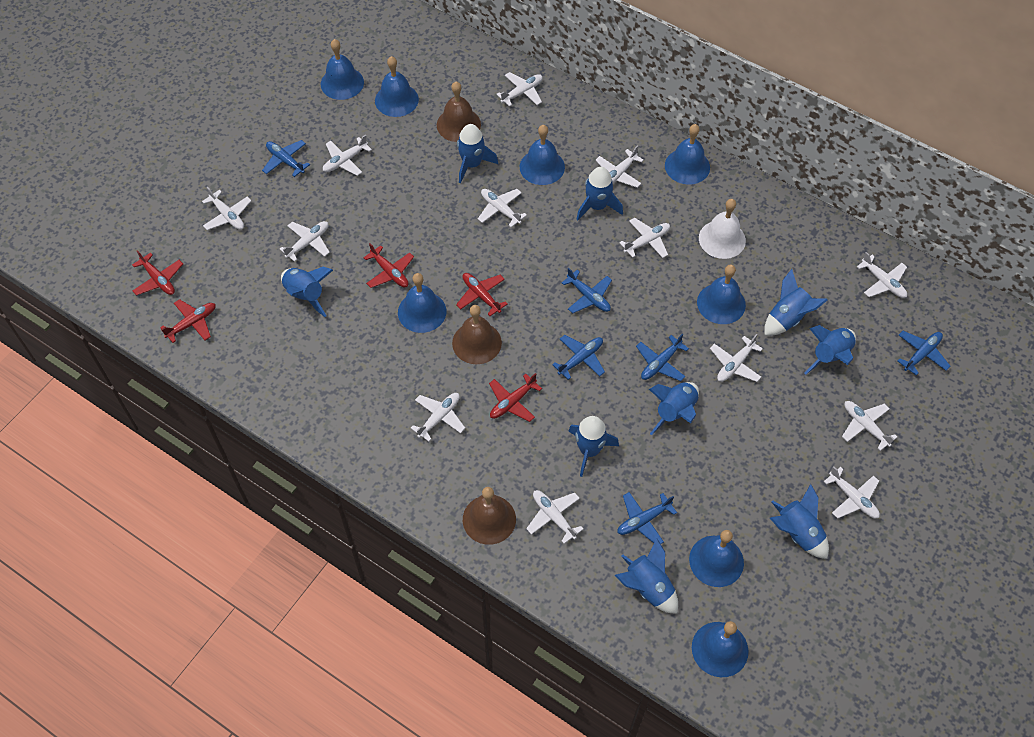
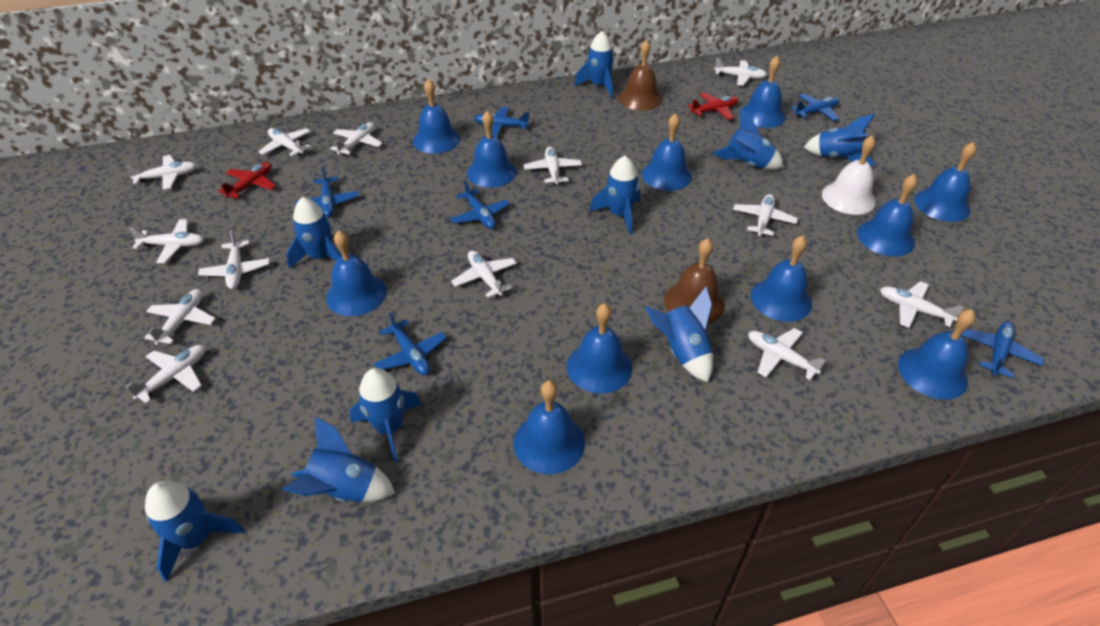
blue bell: 8 -> 11
brown bell: 3 -> 2
red plane: 5 -> 2

